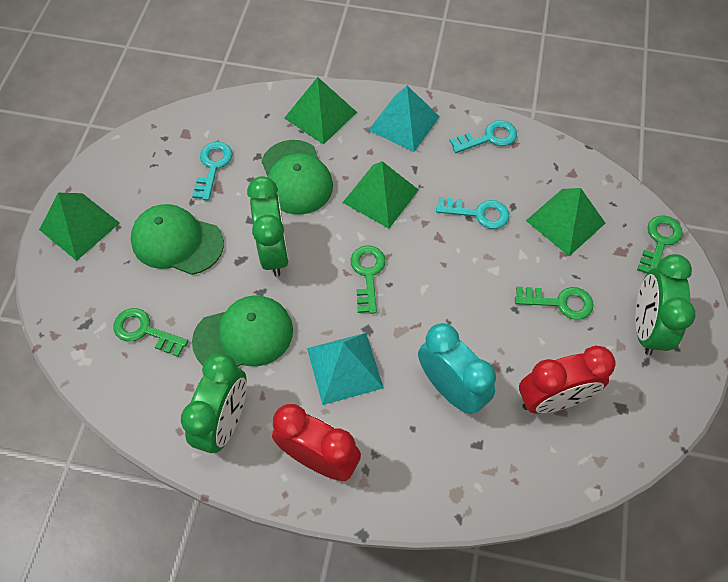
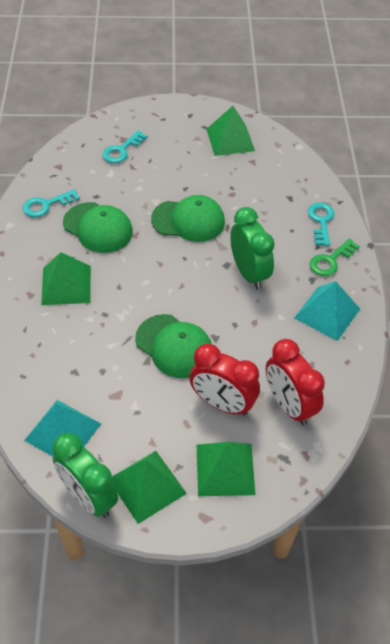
green clock: 3 -> 2
green key: 4 -> 1
turquoise clock: 1 -> 0

